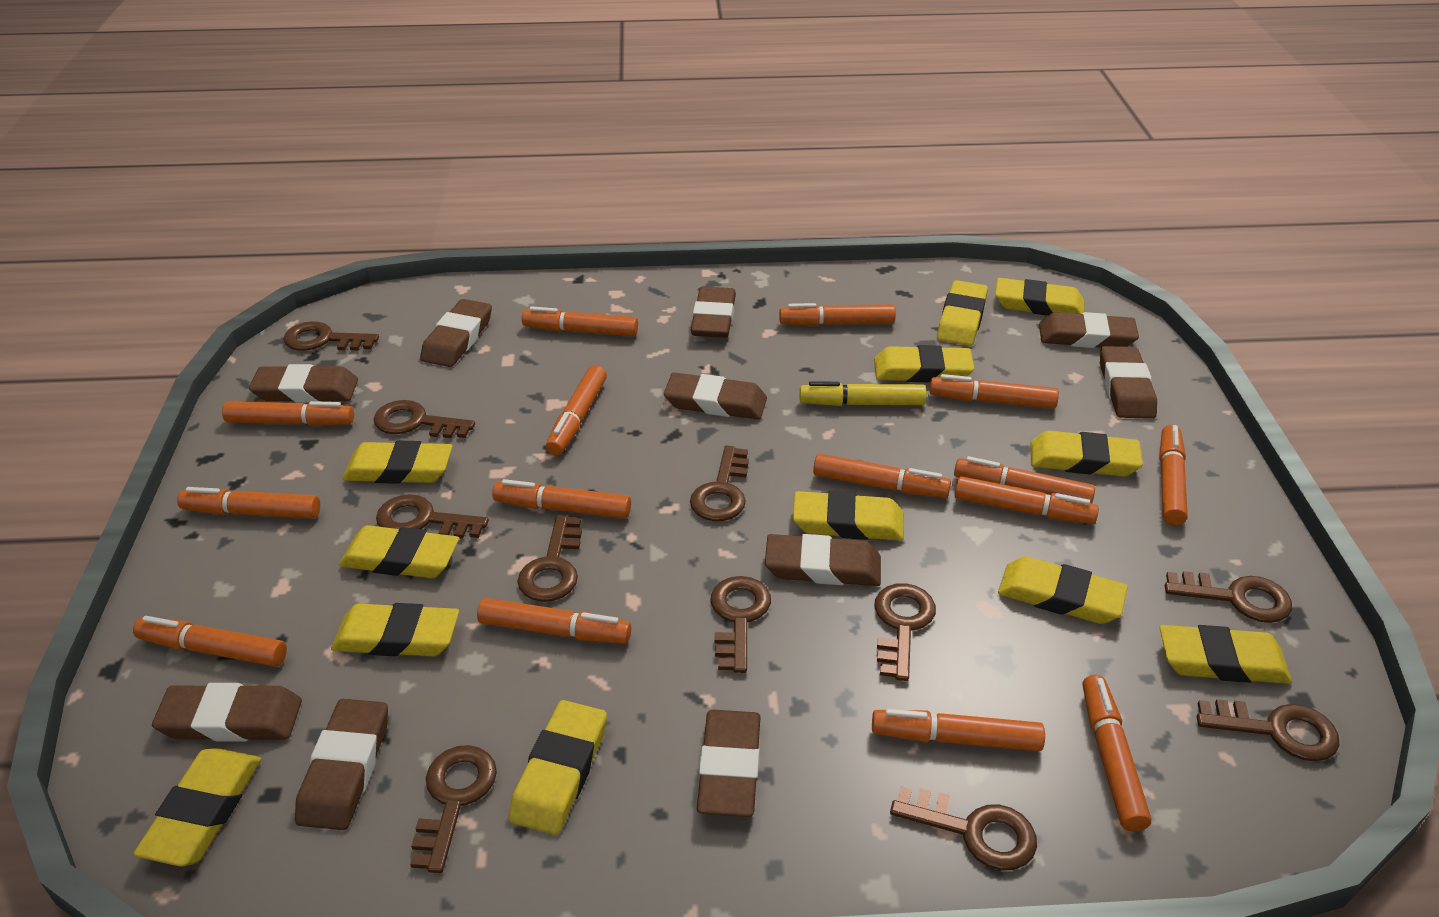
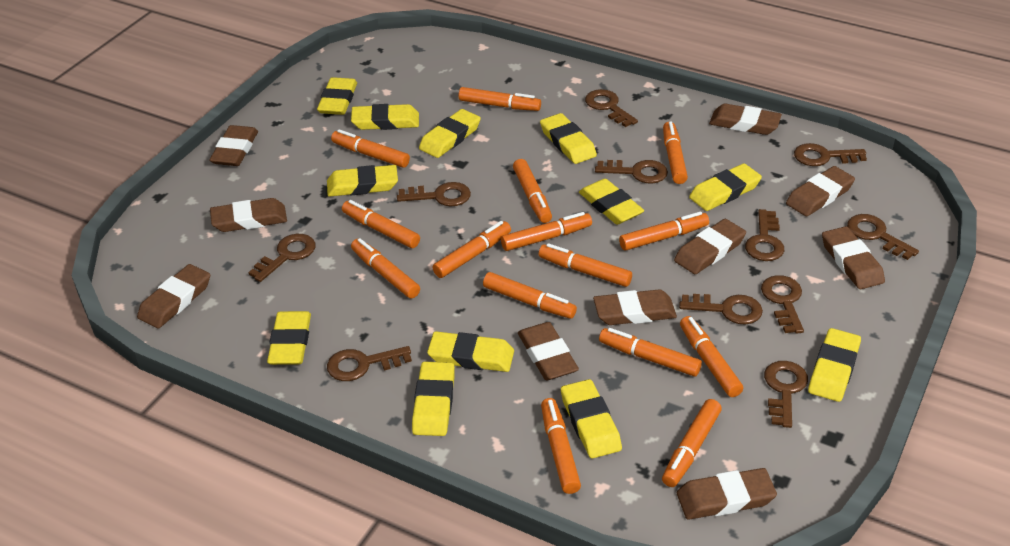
yellow marker: 1 -> 0

